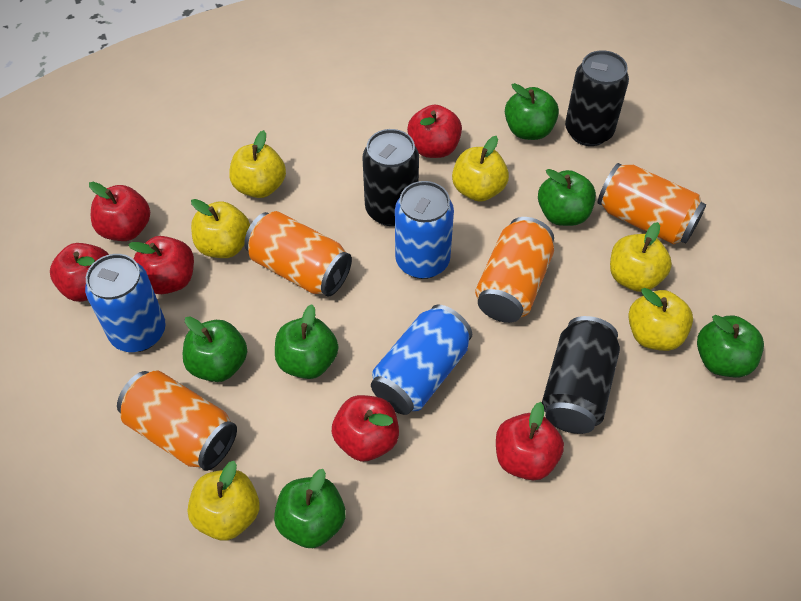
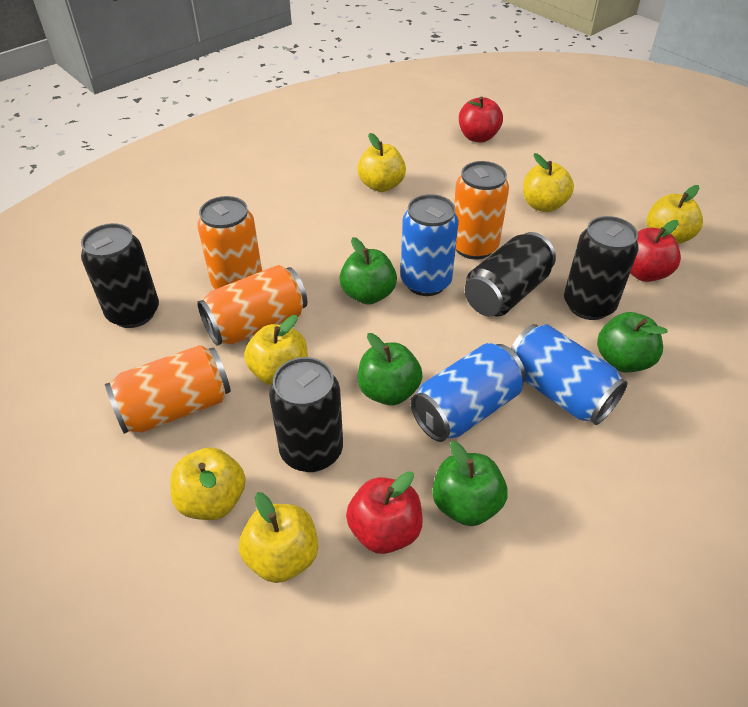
black can: 3 -> 4
green apple: 6 -> 4
red apple: 6 -> 3

